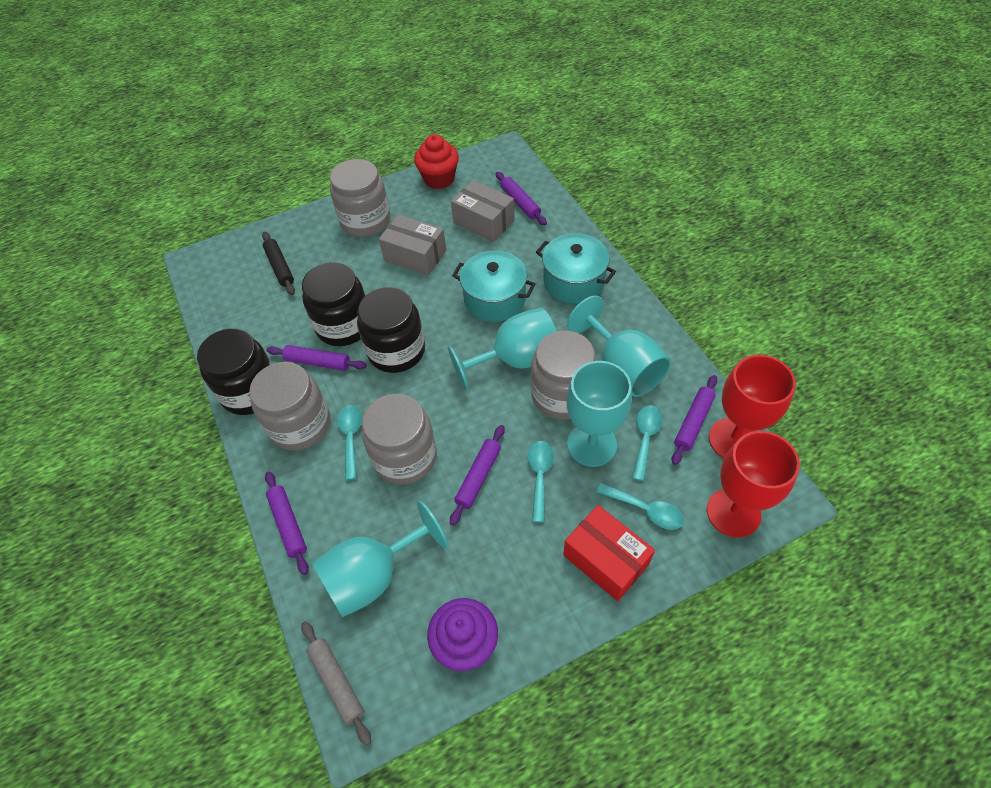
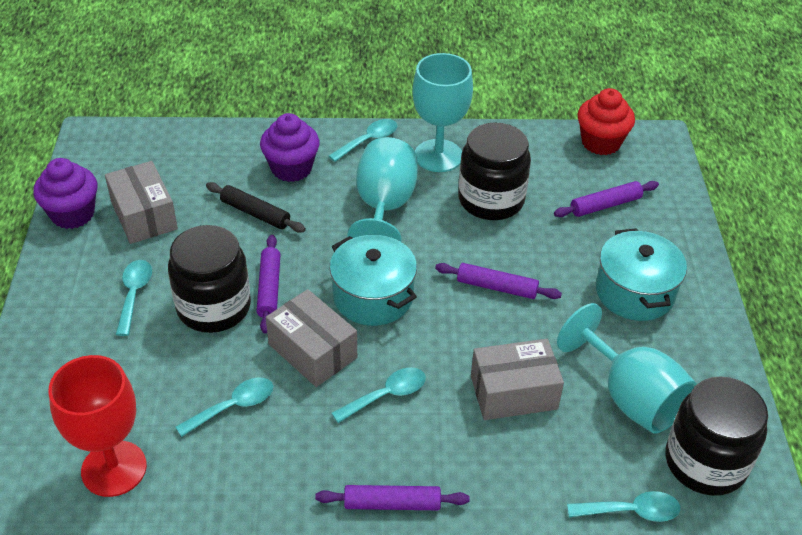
grey box: 2 -> 3
grey jar: 4 -> 0
grey rolling pin: 1 -> 0
purple cupcake: 1 -> 2
purple rolling pin: 5 -> 4
red box: 1 -> 0
red goblet: 2 -> 1
turquoise goblet: 4 -> 3
turquoise spoon: 4 -> 5

